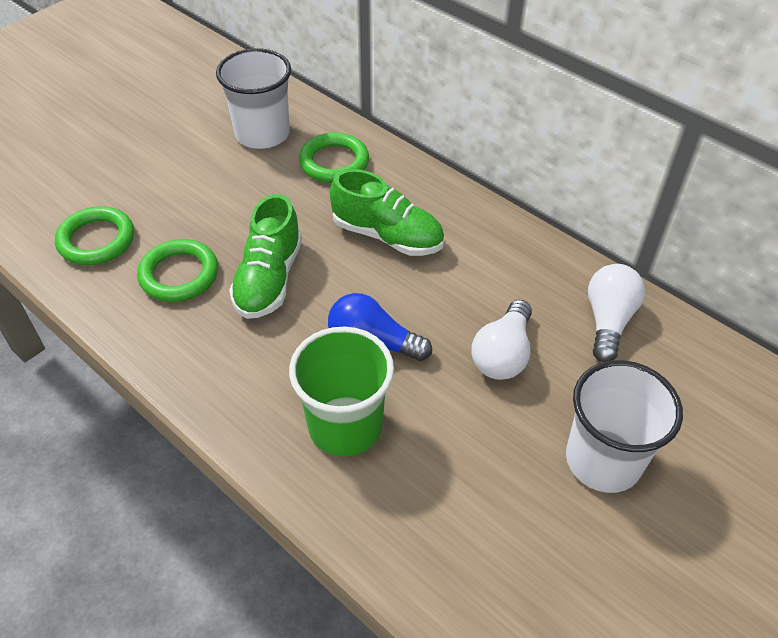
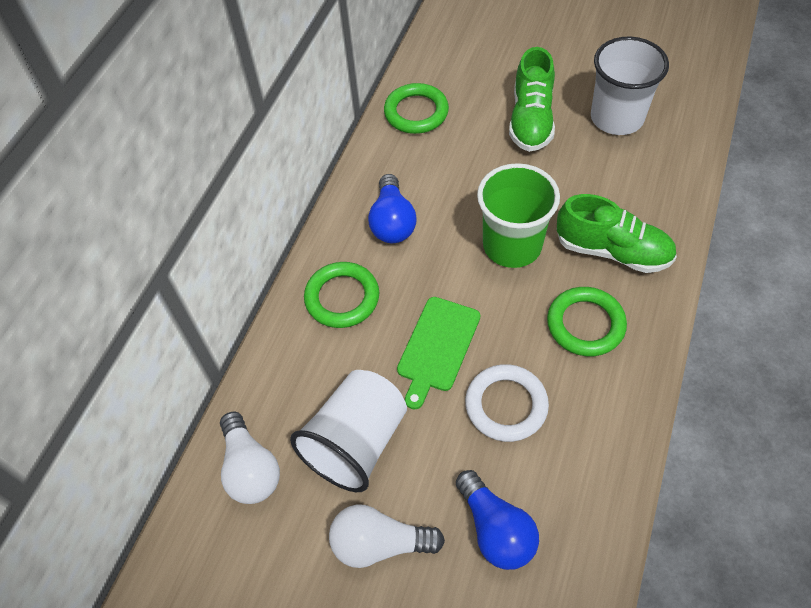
blue light bulb: 1 -> 2
green cutting board: 0 -> 1
white ring: 0 -> 1

